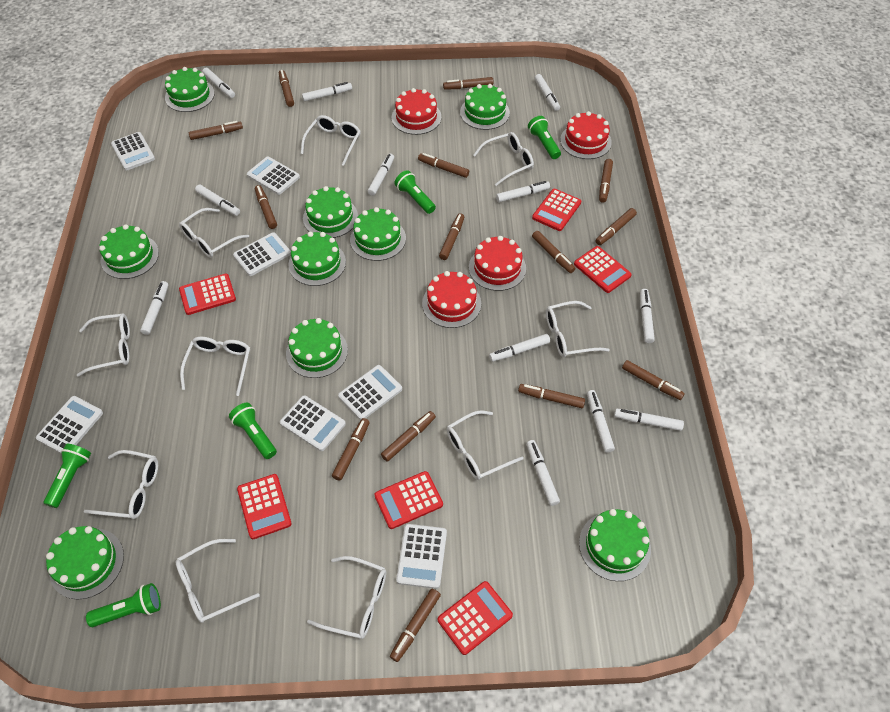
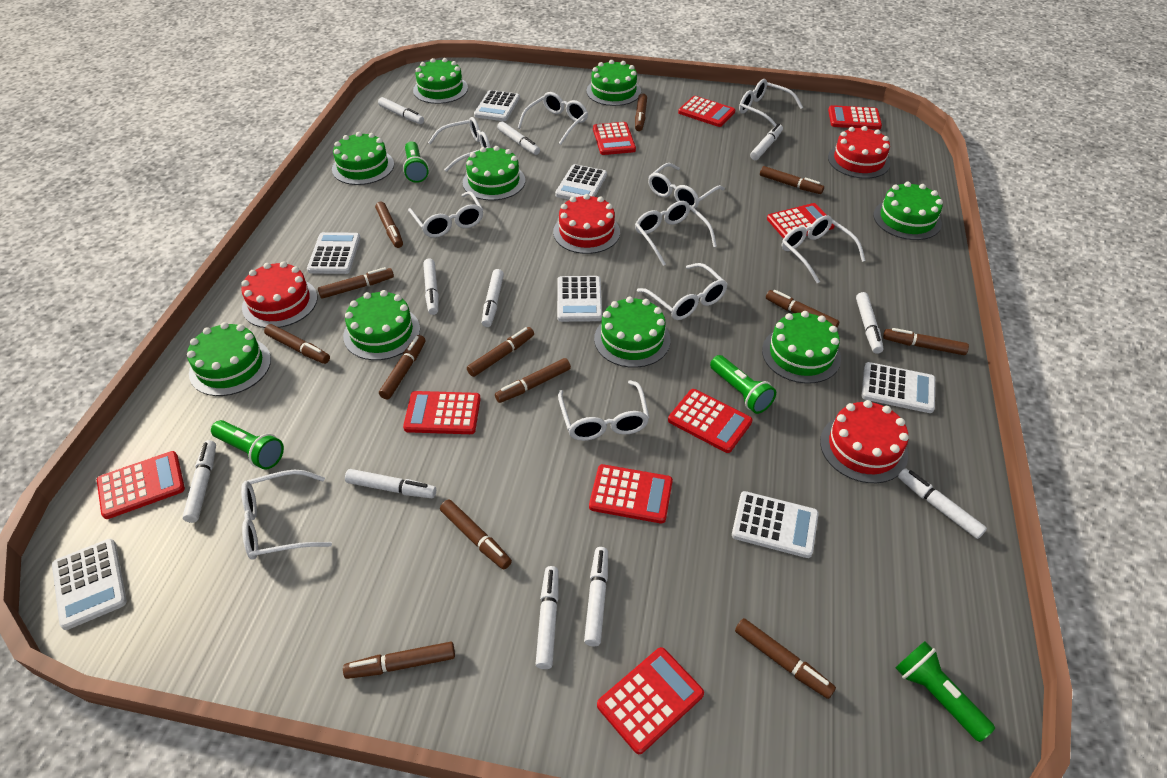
brown marker: 14 -> 13
green flashlight: 5 -> 4
red calculator: 6 -> 9
white marker: 12 -> 11

